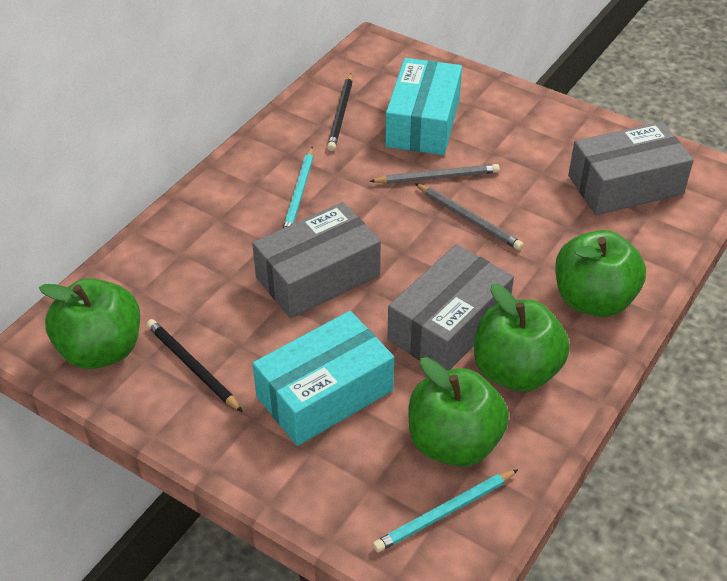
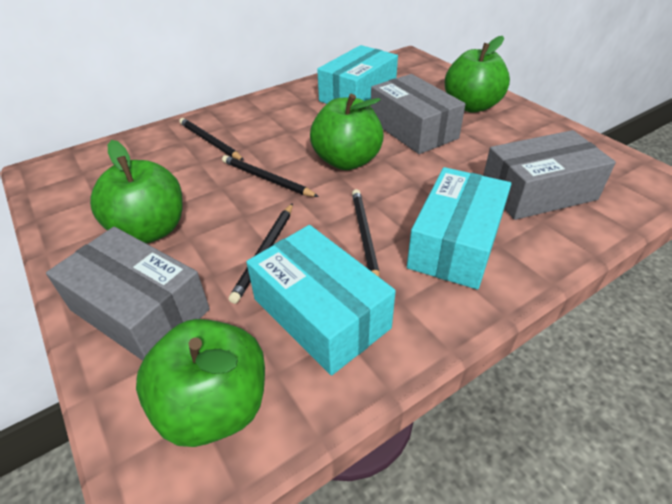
black pencil: 2 -> 4
grey pencil: 2 -> 0
turquoise box: 2 -> 3
turquoise pencil: 2 -> 0

